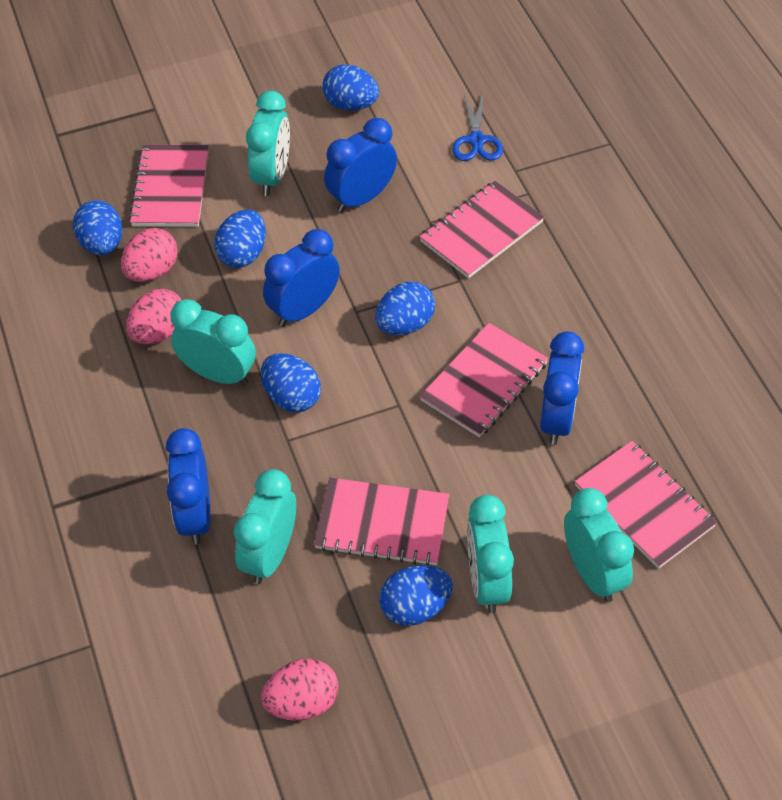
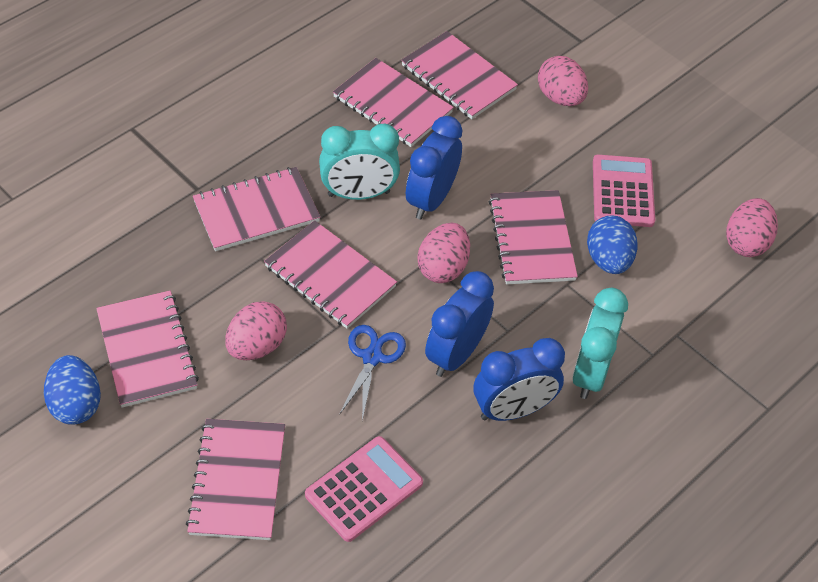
blue clock: 4 -> 3
blue egg: 6 -> 2
pink calculator: 0 -> 2
pink egg: 3 -> 4
pink notebook: 5 -> 7
turquoise clock: 5 -> 2

